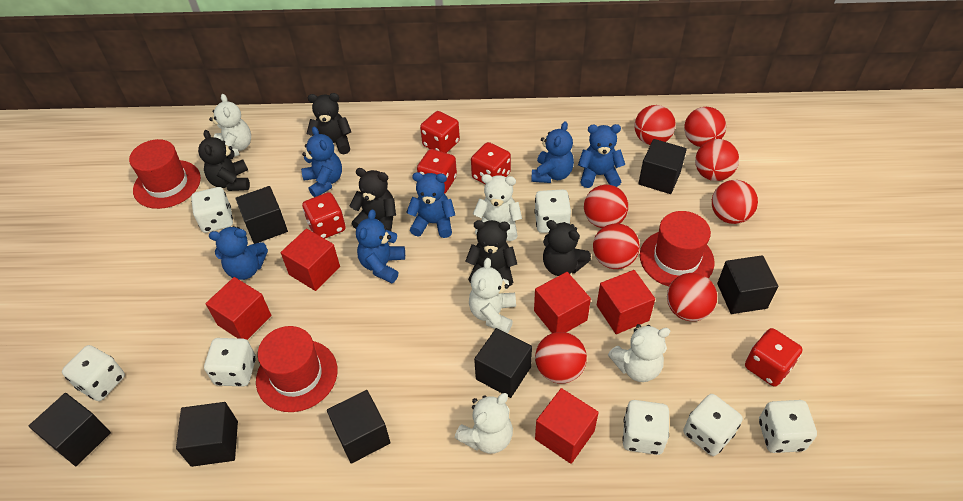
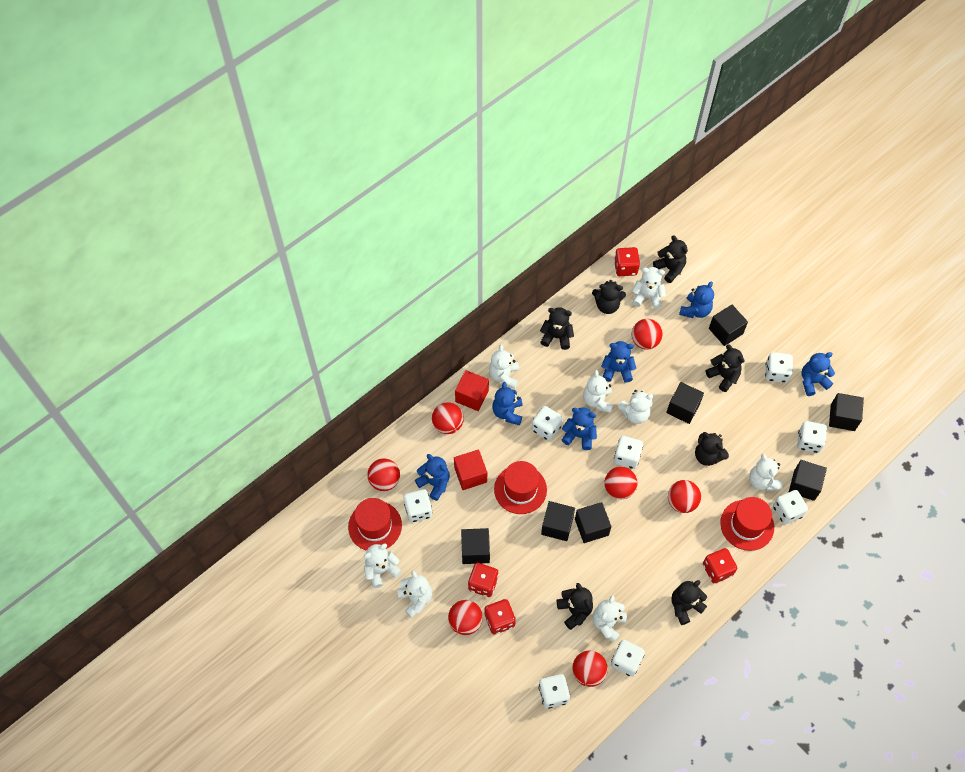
black teddy bear: 5 -> 7
red ball: 8 -> 7
red cube: 5 -> 2
red dice: 5 -> 4
white dice: 7 -> 8
white teddy bear: 5 -> 8

